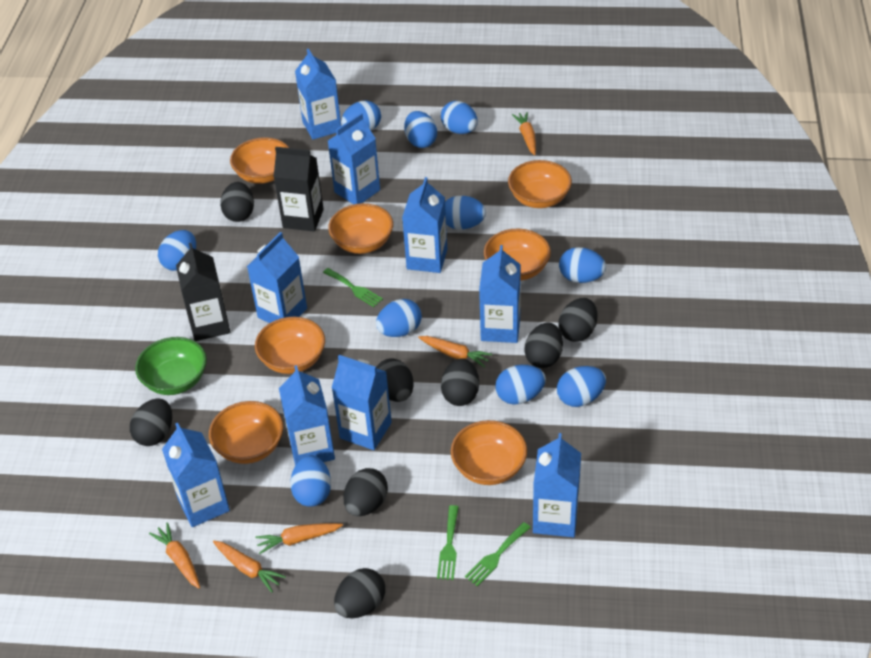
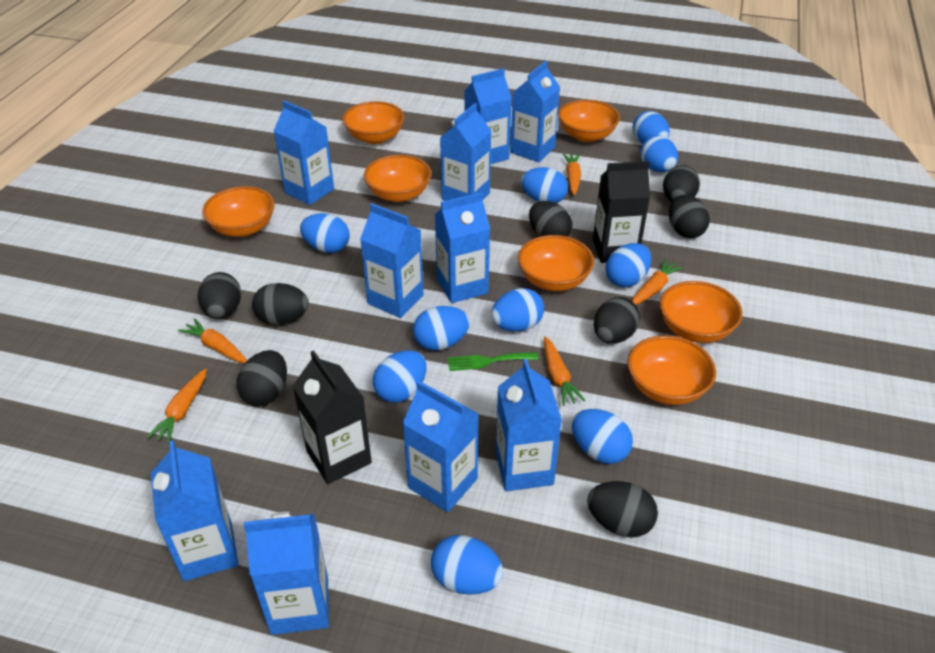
blue carton: 9 -> 10
green bowl: 1 -> 0
green fork: 3 -> 1

